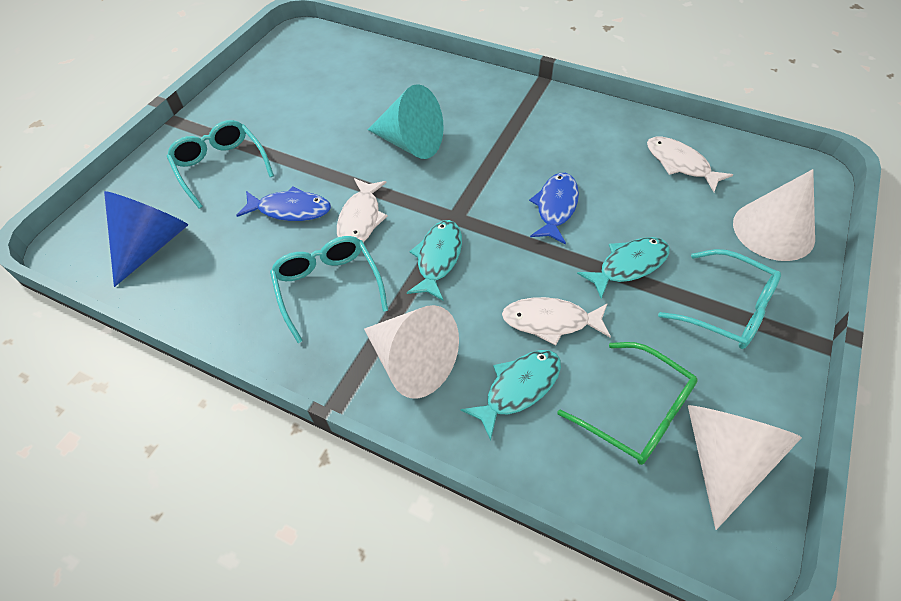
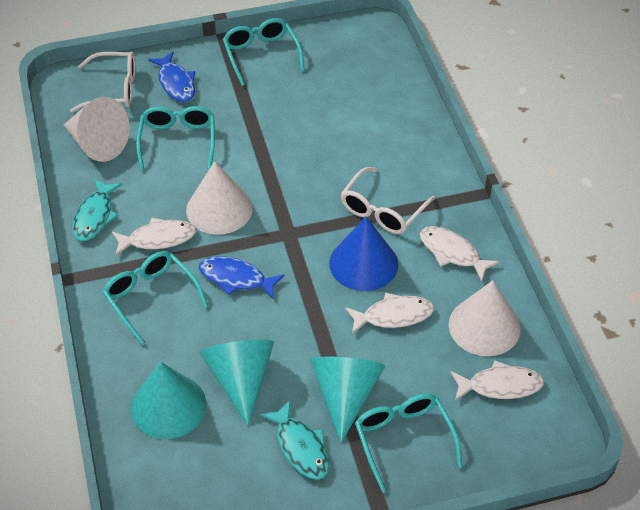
green glasses: 1 -> 0
turquoise cone: 1 -> 3
turquoise fish: 3 -> 2
turquoise glasses: 3 -> 4
white fish: 3 -> 4
white glasses: 0 -> 2

